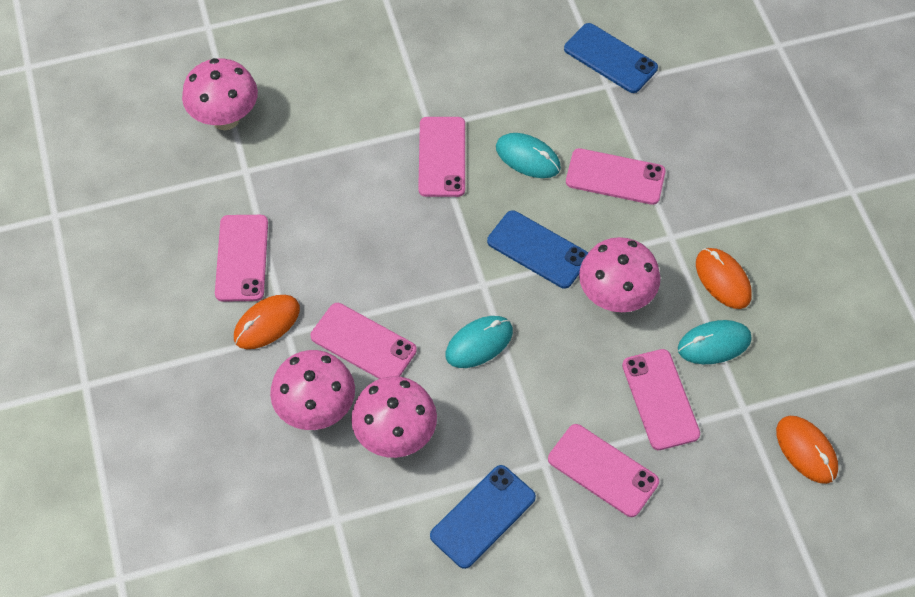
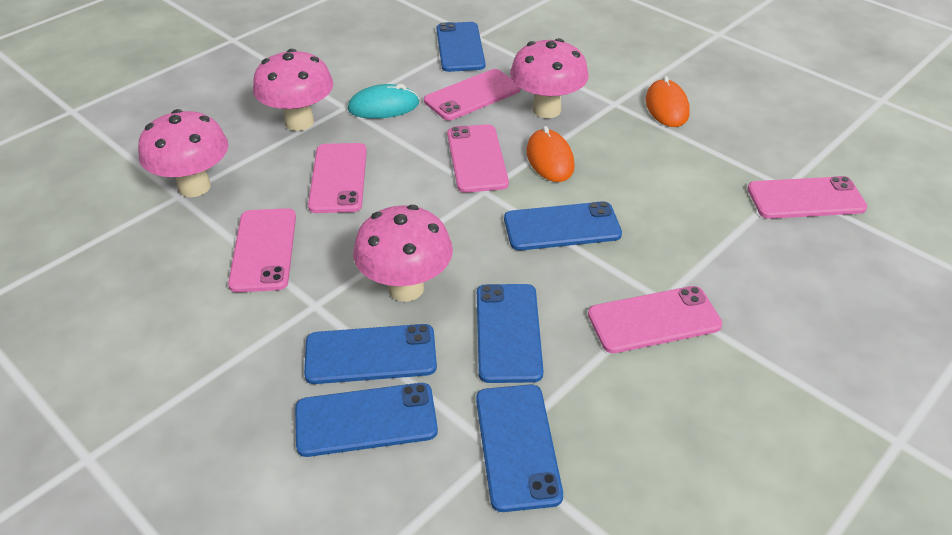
blue phone: 3 -> 6
orange mouse: 3 -> 2
turquoise mouse: 3 -> 1

